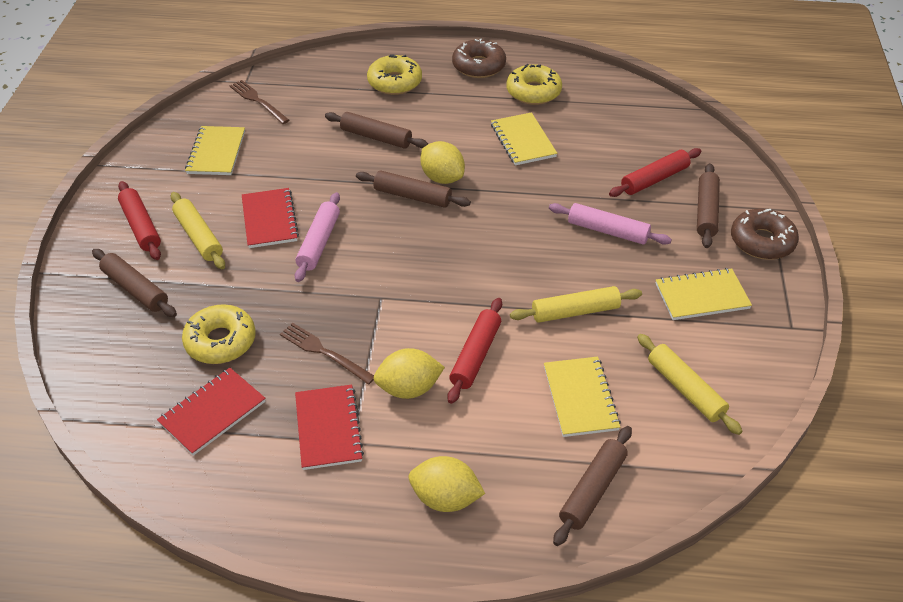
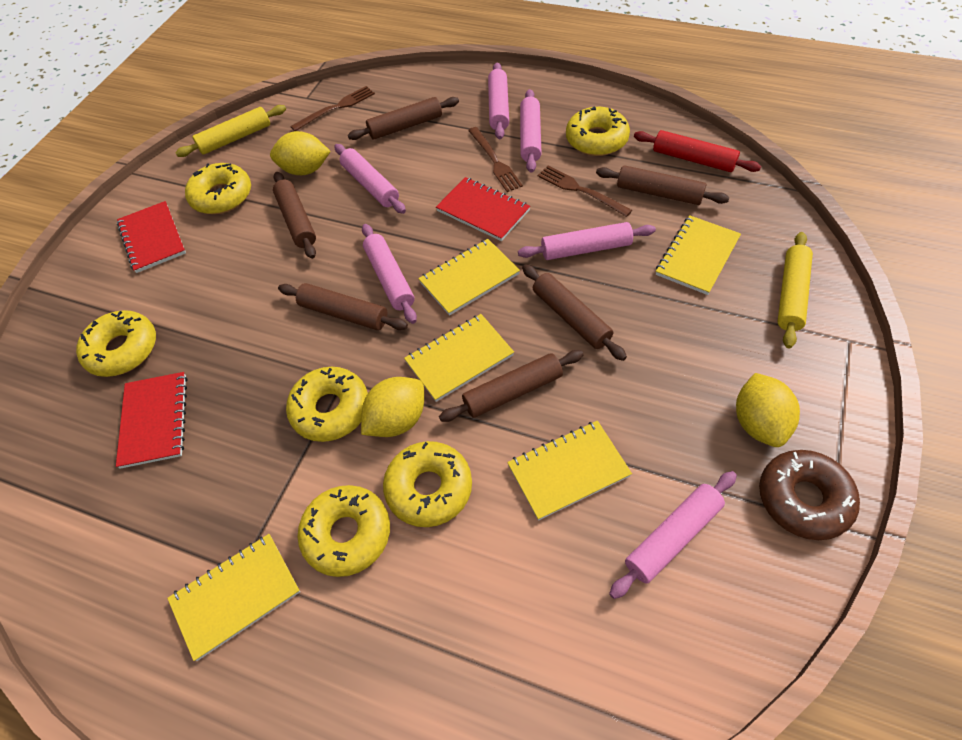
brown donut: 2 -> 1
brown fork: 2 -> 3
brown rolling pin: 5 -> 6
pink rolling pin: 2 -> 6
red rolling pin: 3 -> 1
yellow donut: 3 -> 6
yellow notebook: 4 -> 5
yellow rolling pin: 3 -> 2

